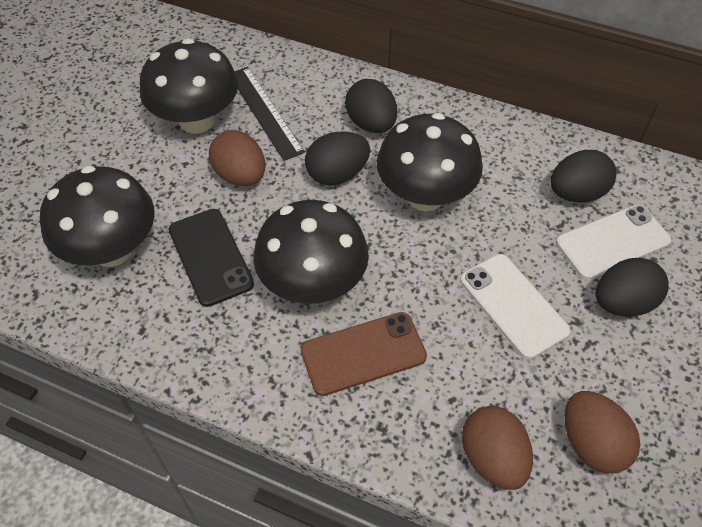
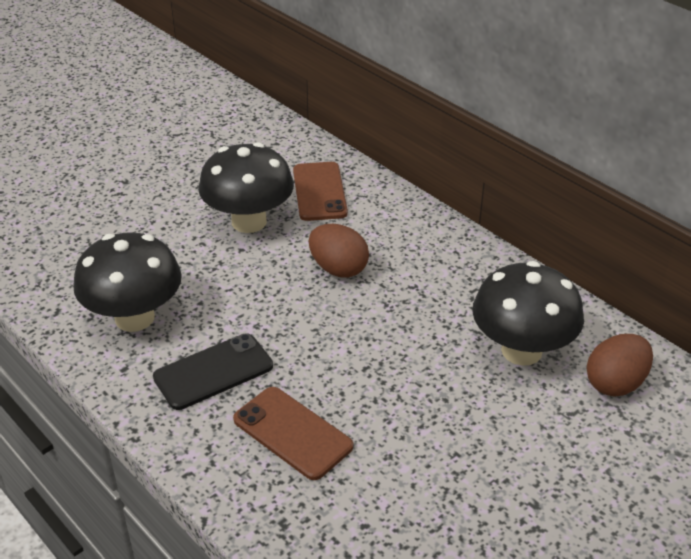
black egg: 4 -> 0
black mushroom: 4 -> 3
black ruler: 1 -> 0
brown egg: 3 -> 2
brown phone: 1 -> 2
white phone: 2 -> 0

